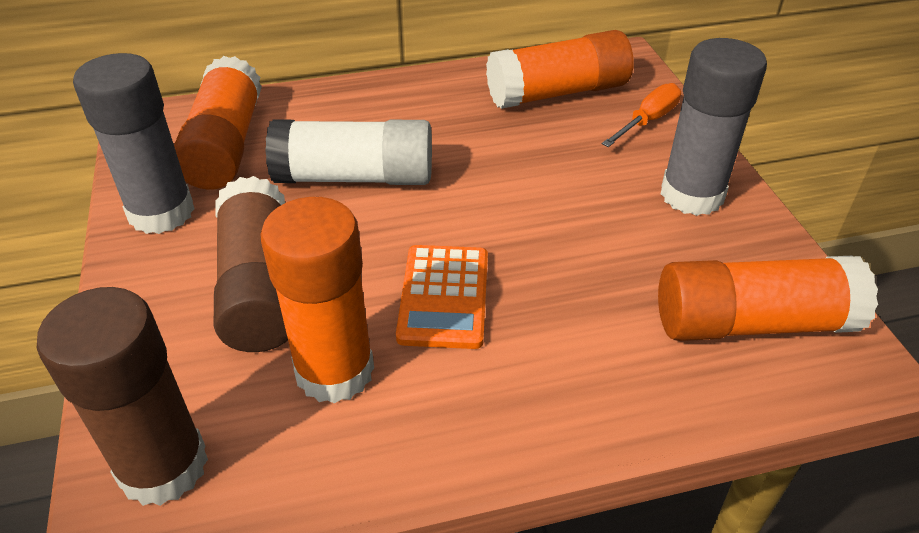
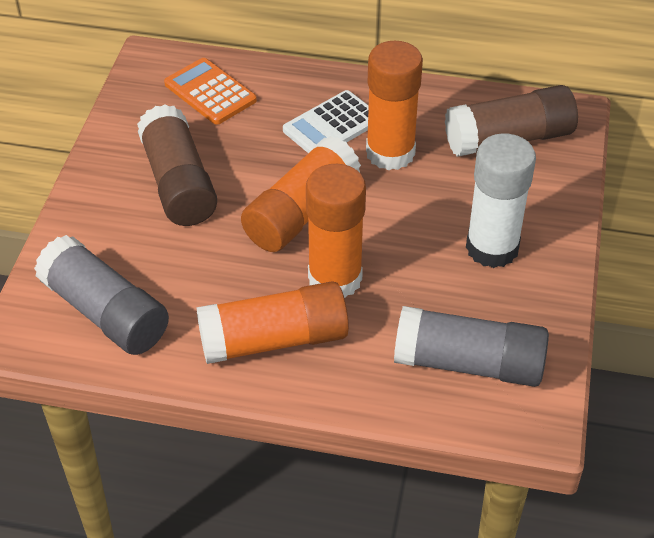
orange screwdriver: 1 -> 0
white calculator: 0 -> 1

